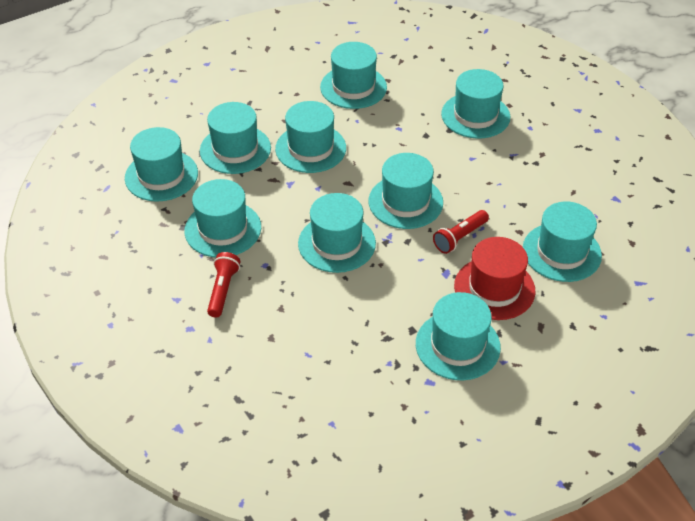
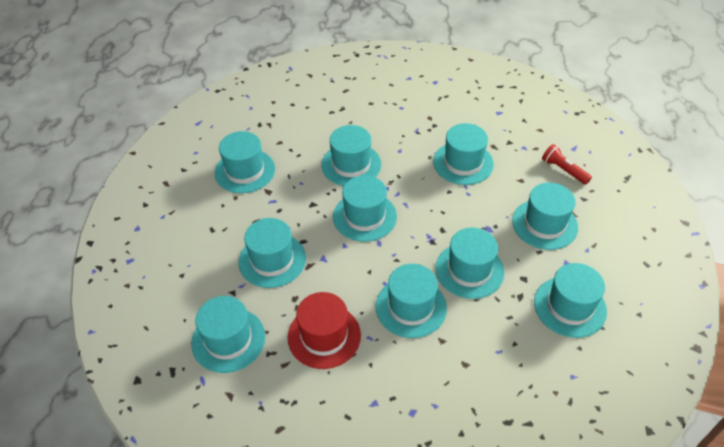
red flashlight: 2 -> 1

